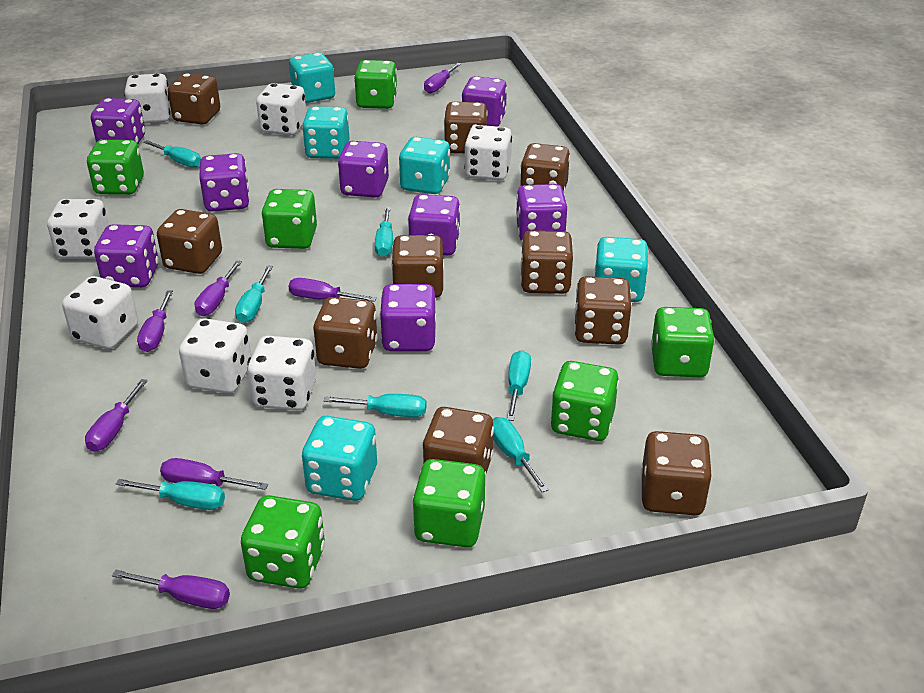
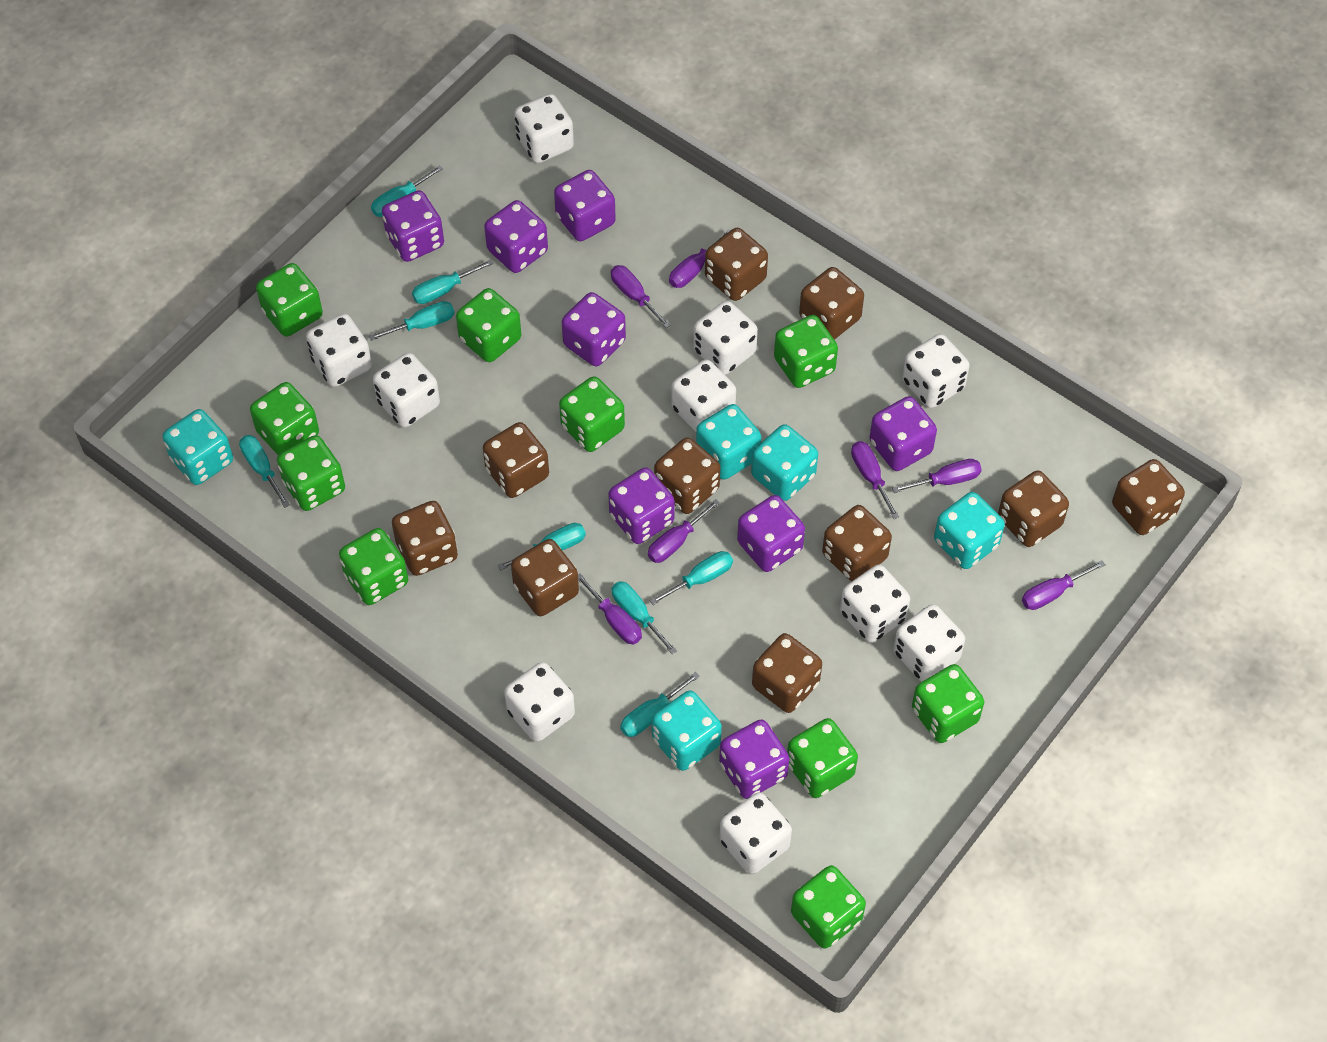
green dice: 7 -> 10
turquoise screwdriver: 7 -> 8
white dice: 7 -> 10

